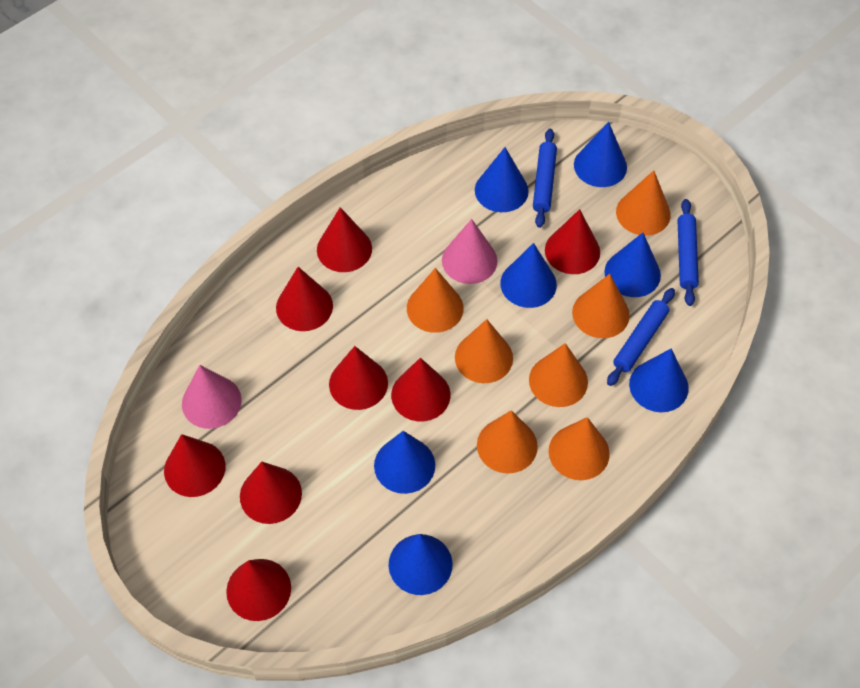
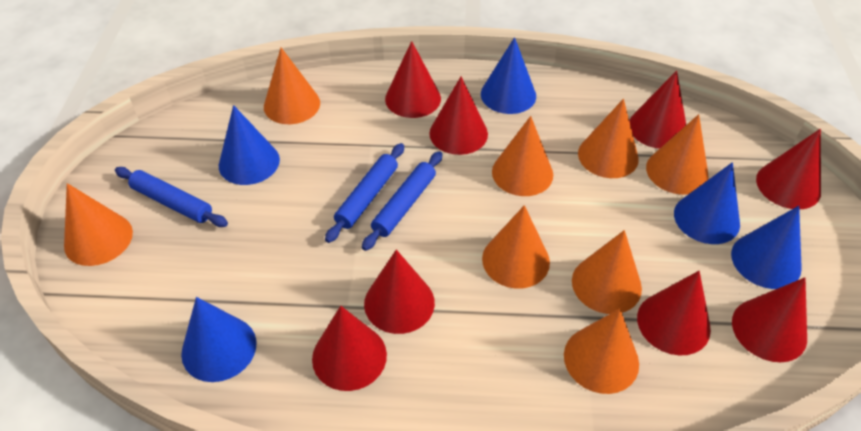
blue cone: 7 -> 5
orange cone: 7 -> 8
pink cone: 2 -> 0

